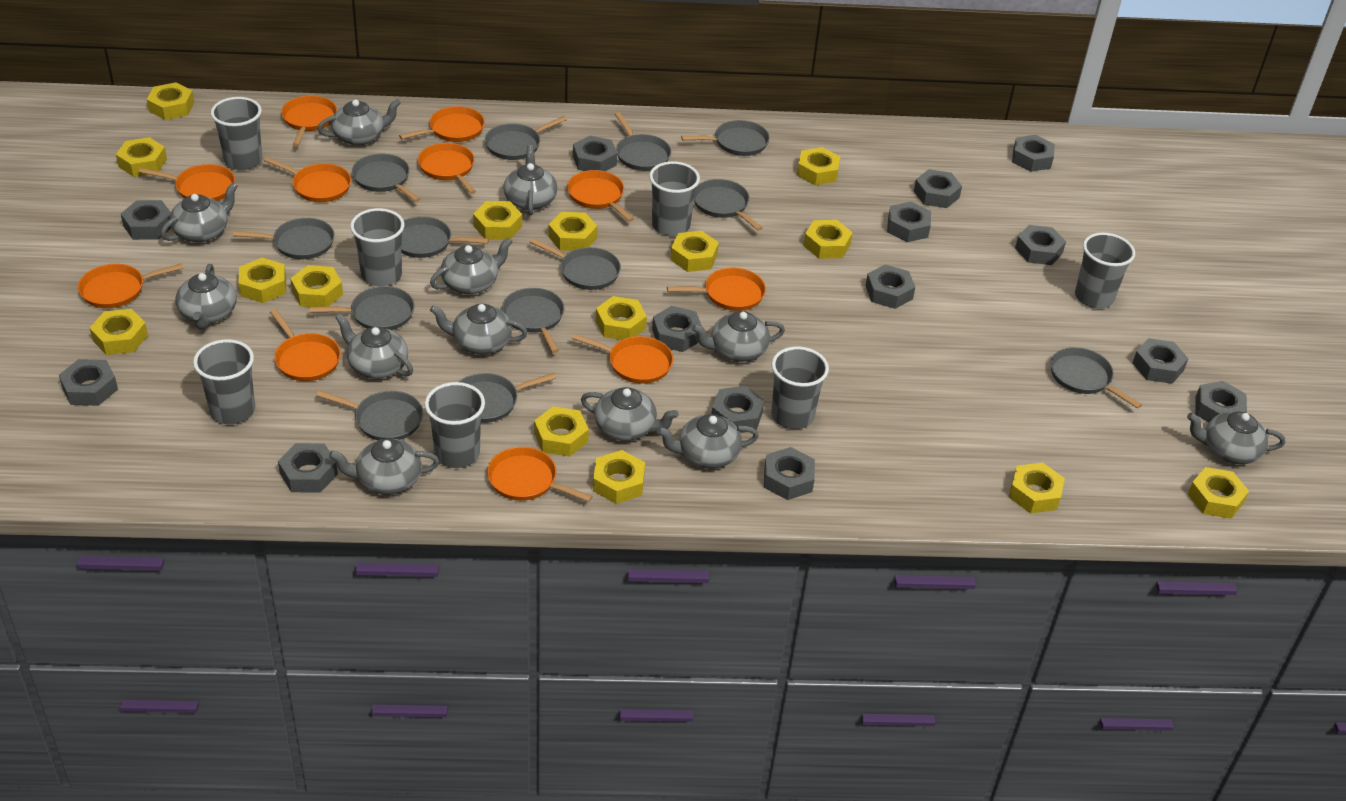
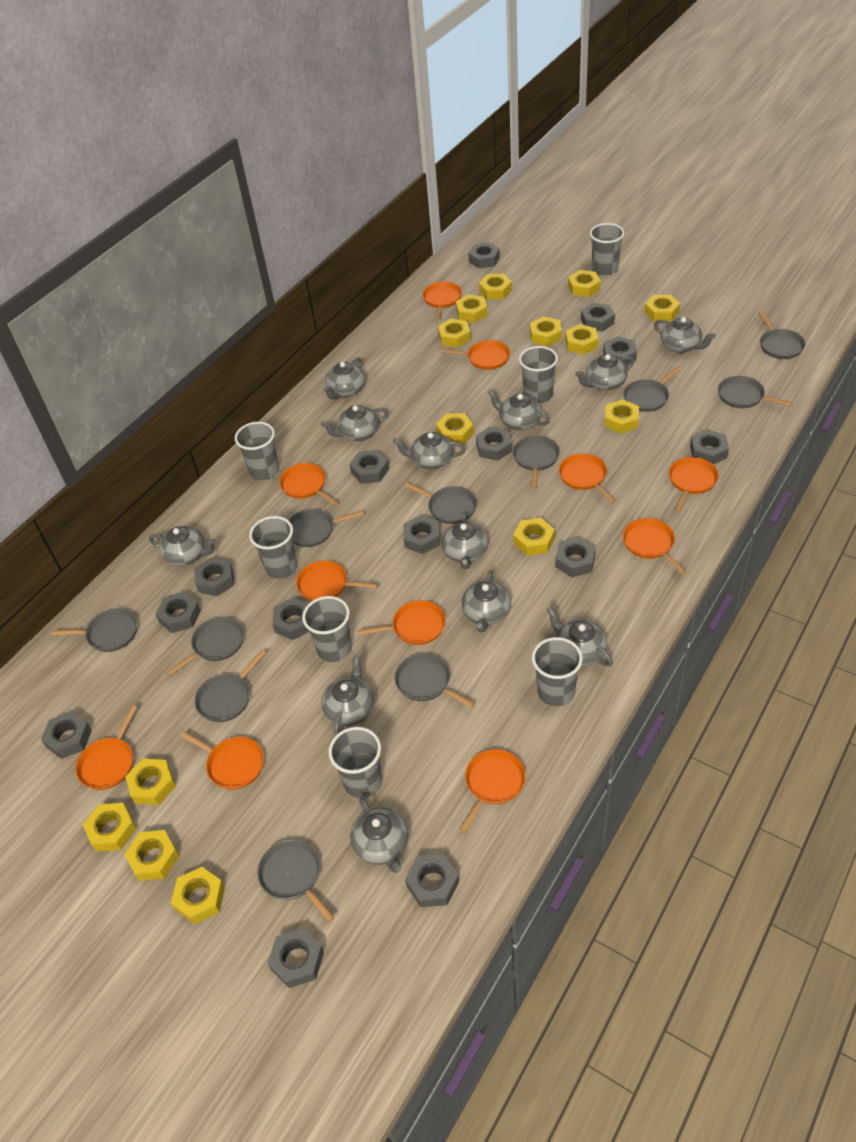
grey pan: 13 -> 11
yellow nut: 15 -> 14

